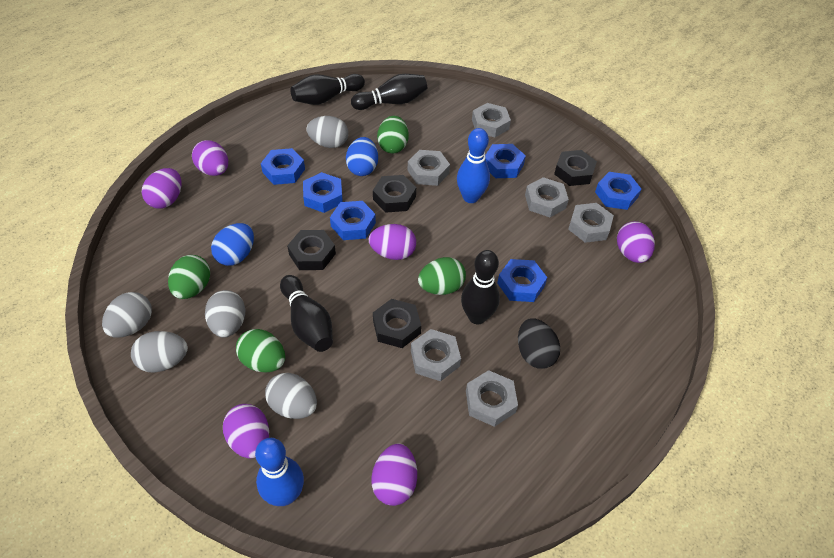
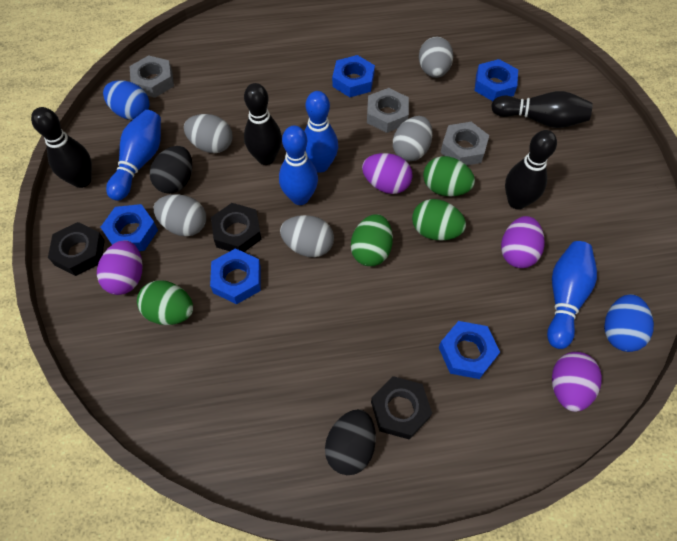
black egg: 1 -> 2
black nut: 4 -> 3
blue bowling pin: 2 -> 4
blue nut: 6 -> 5
grey nut: 6 -> 3
purple egg: 6 -> 4

